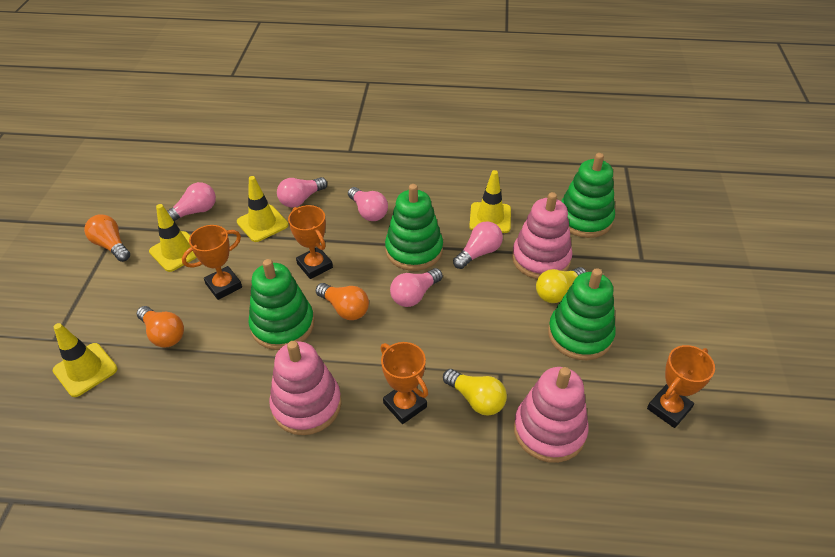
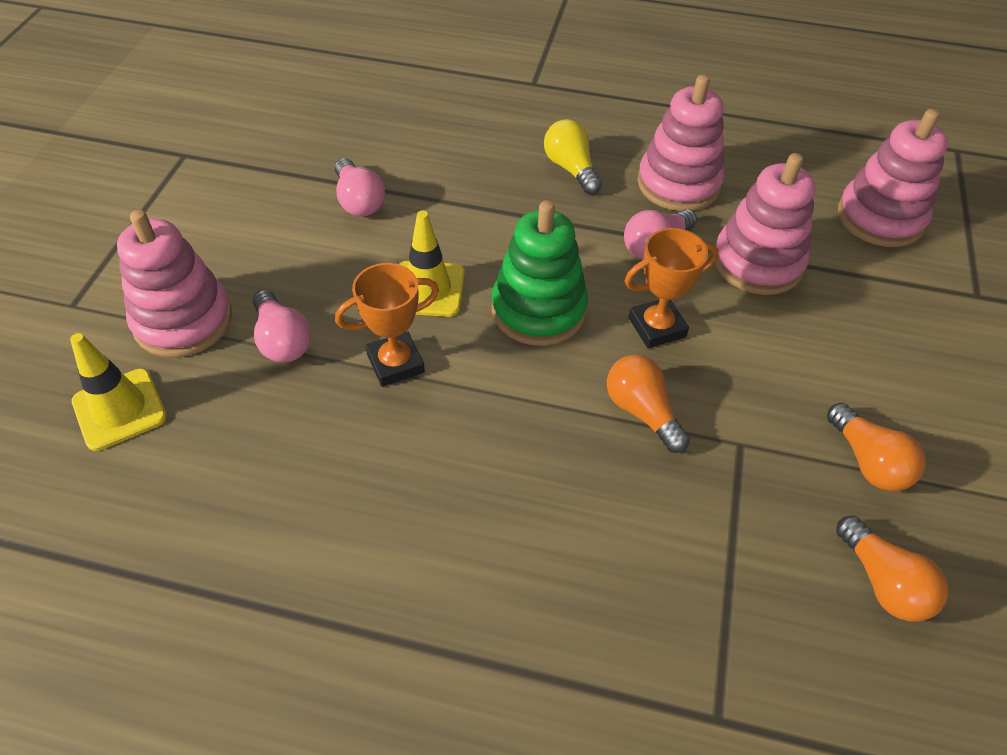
green stacking toy: 4 -> 1
orange trophy: 4 -> 2
pink light bulb: 5 -> 3
pink stacking toy: 3 -> 4
yellow light bulb: 2 -> 1
yellow traffic cone: 4 -> 2

